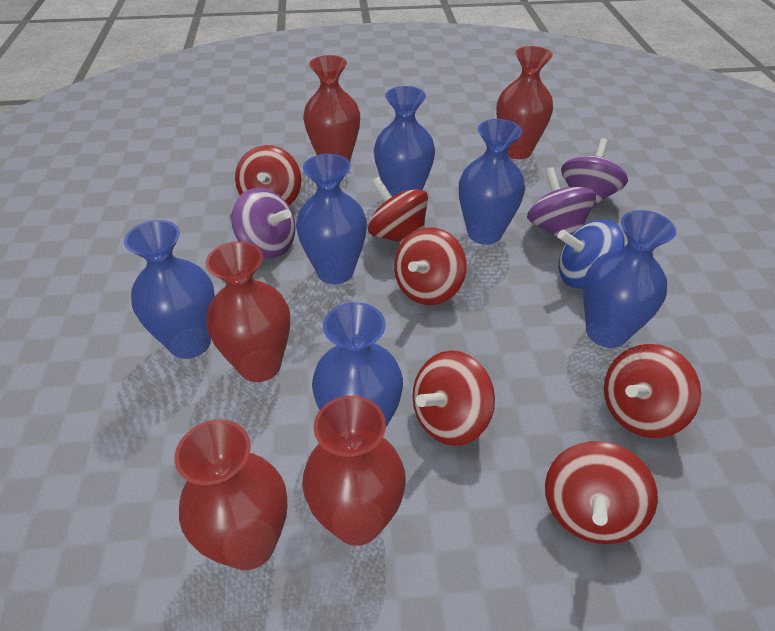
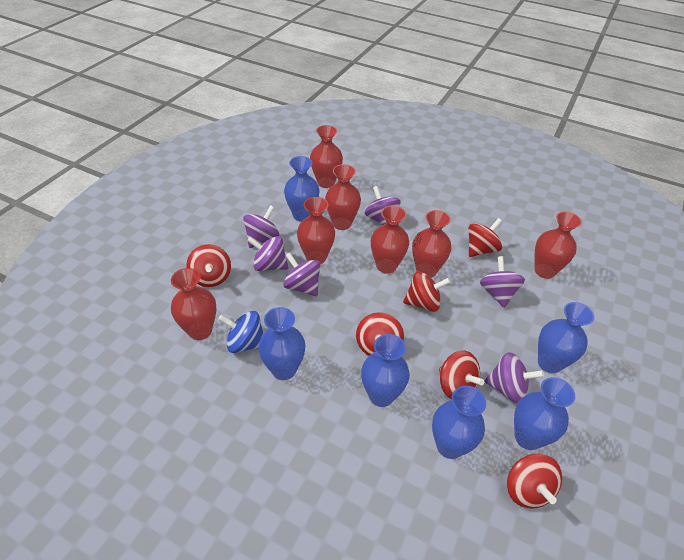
purple spinning top: 3 -> 6
red vase: 5 -> 7

